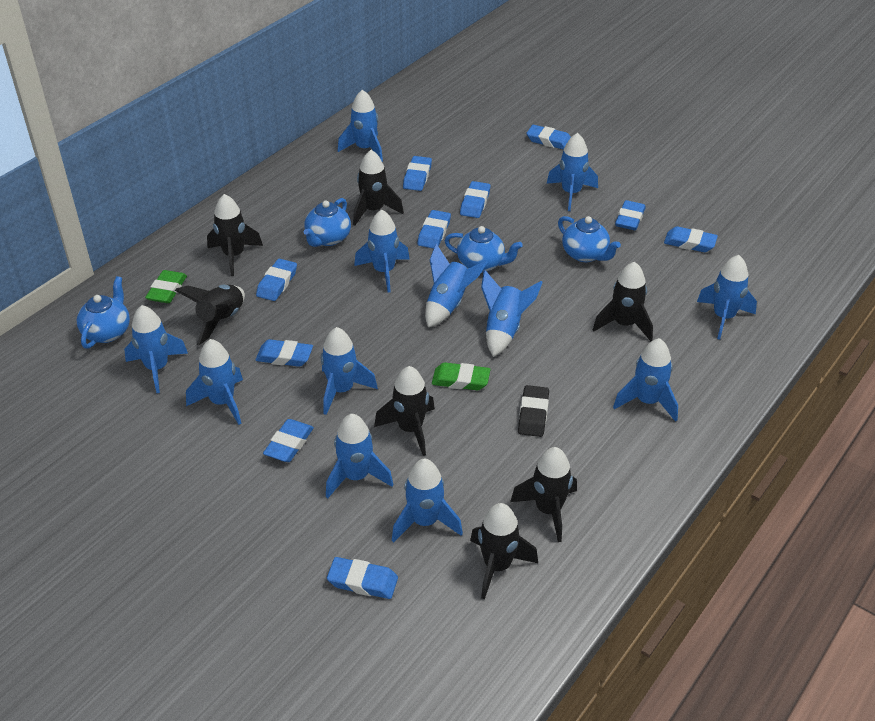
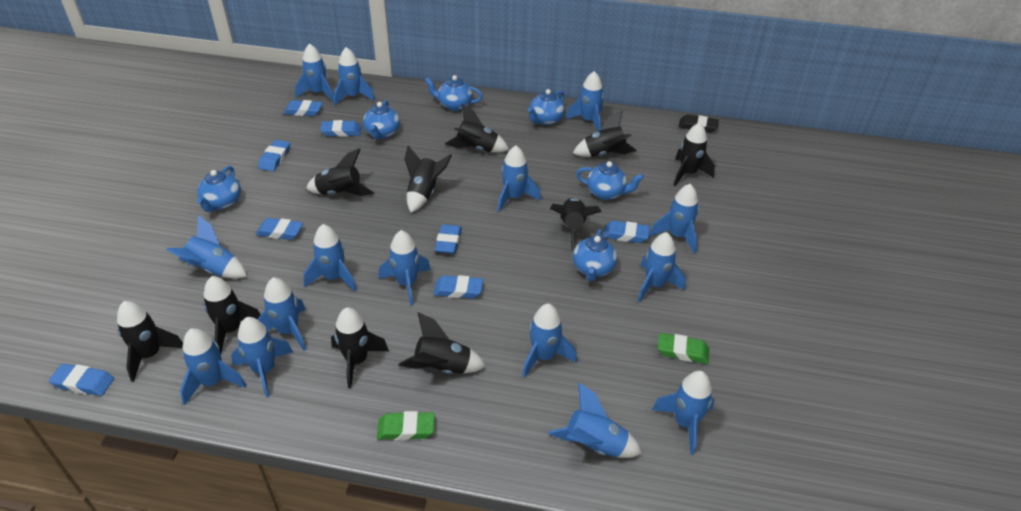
black rocket: 7 -> 10
blue eraser: 10 -> 8
blue rocket: 12 -> 15
blue teapot: 4 -> 6

